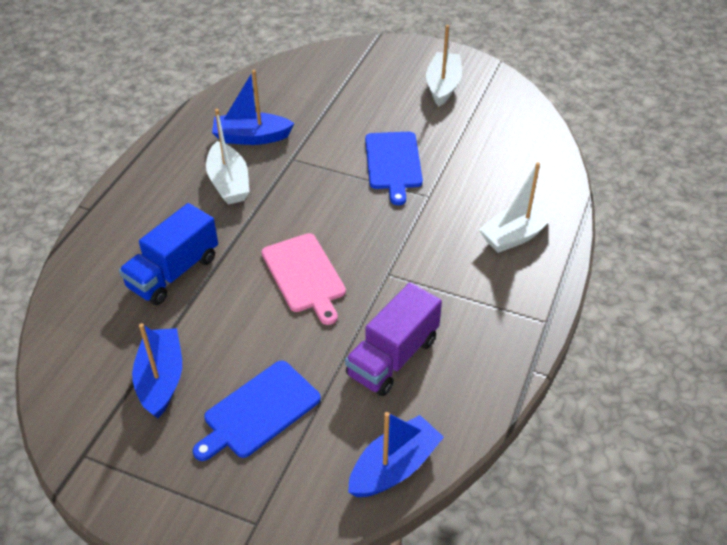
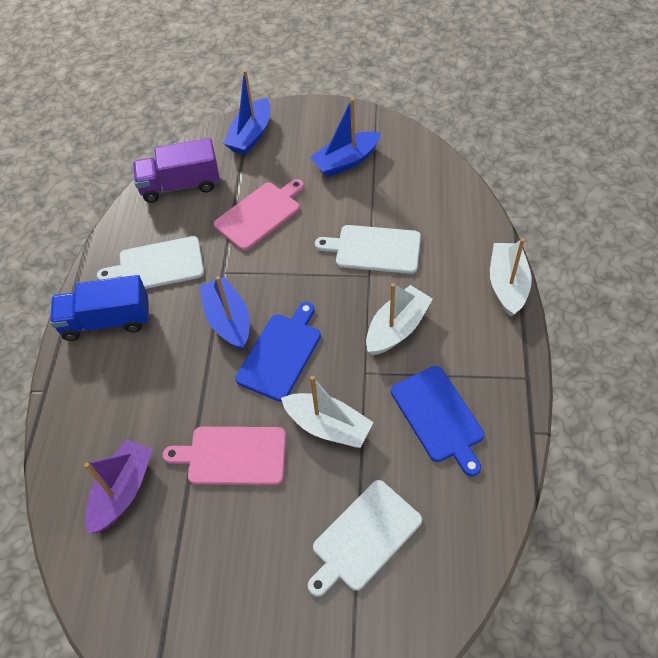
pink cutting board: 1 -> 2
purple boat: 0 -> 1
white cutting board: 0 -> 3

